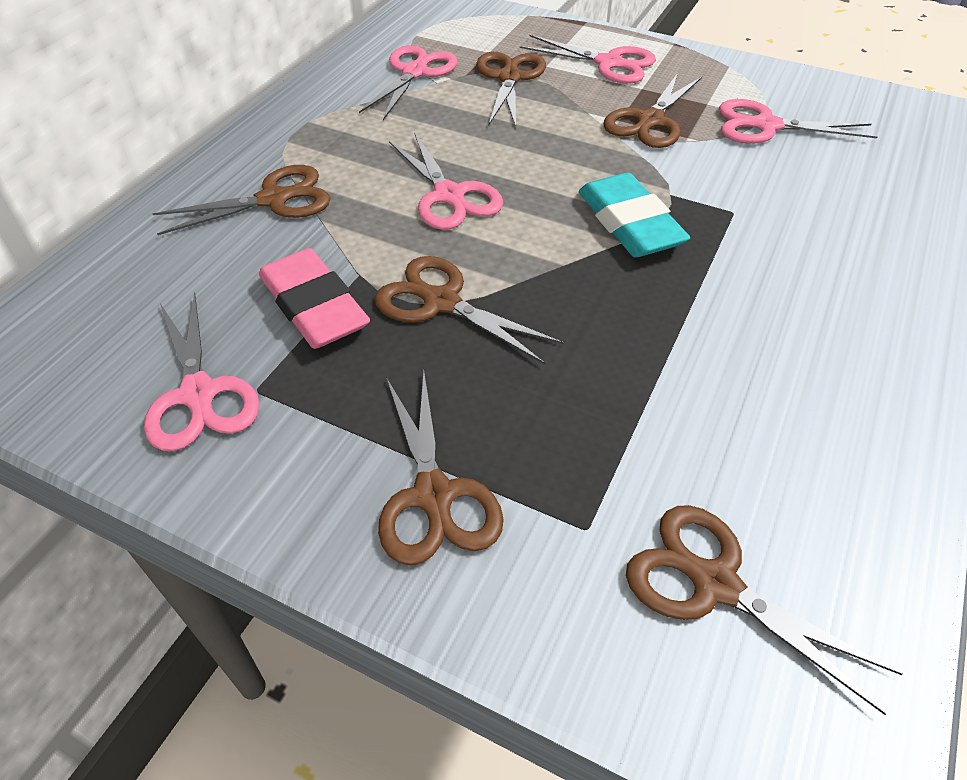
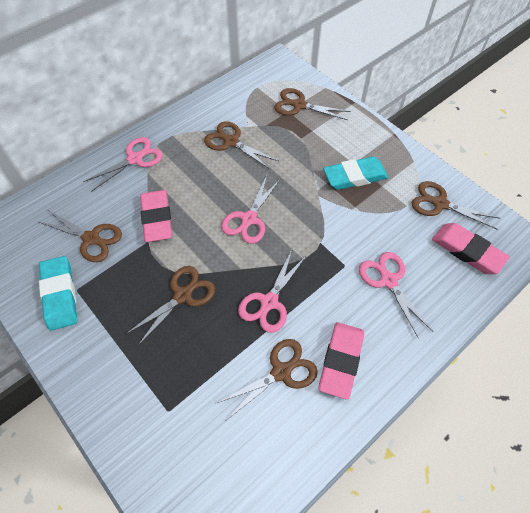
pink eraser: 1 -> 3
pink scissors: 5 -> 4
turquoise eraser: 1 -> 2

